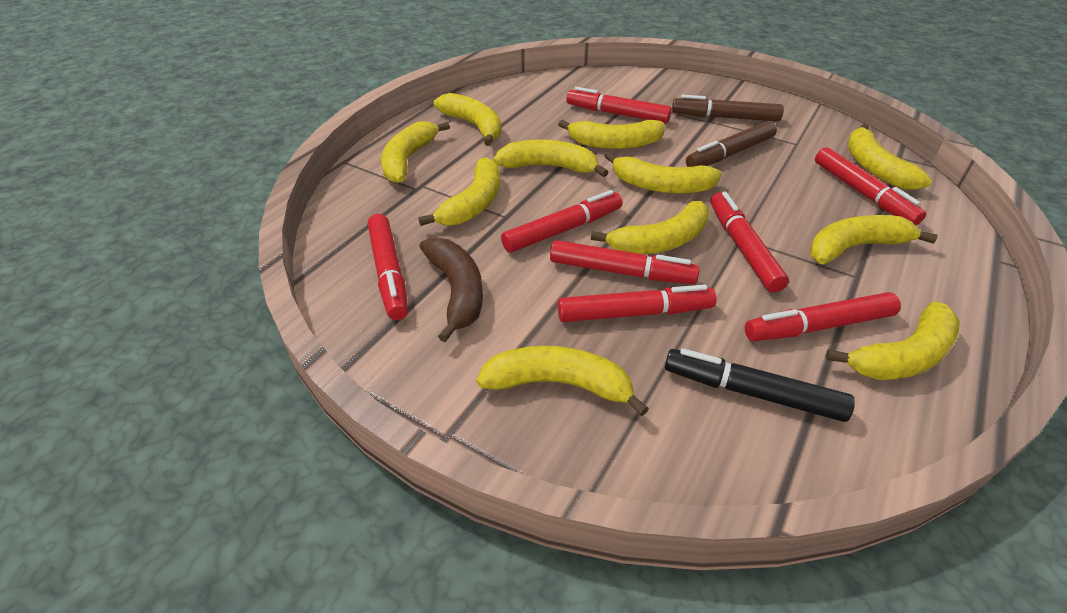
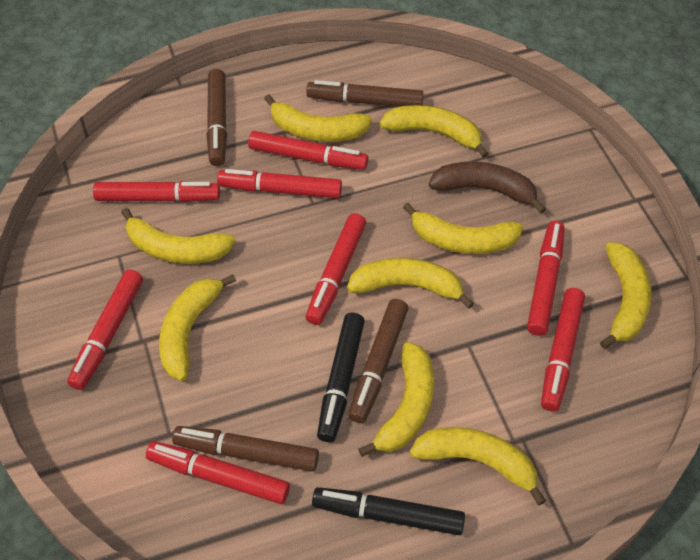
black marker: 1 -> 2
brown marker: 2 -> 4
yellow banana: 11 -> 9

